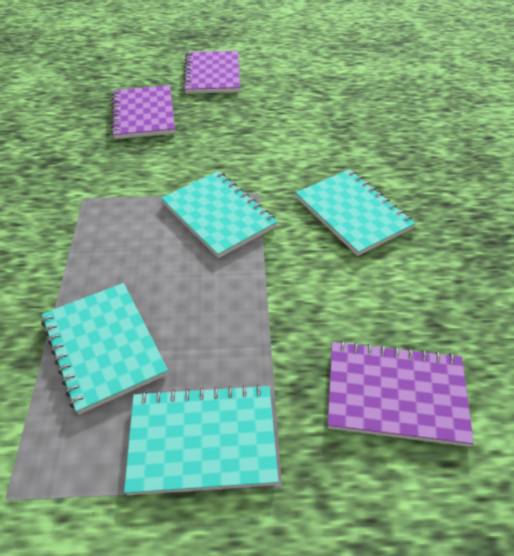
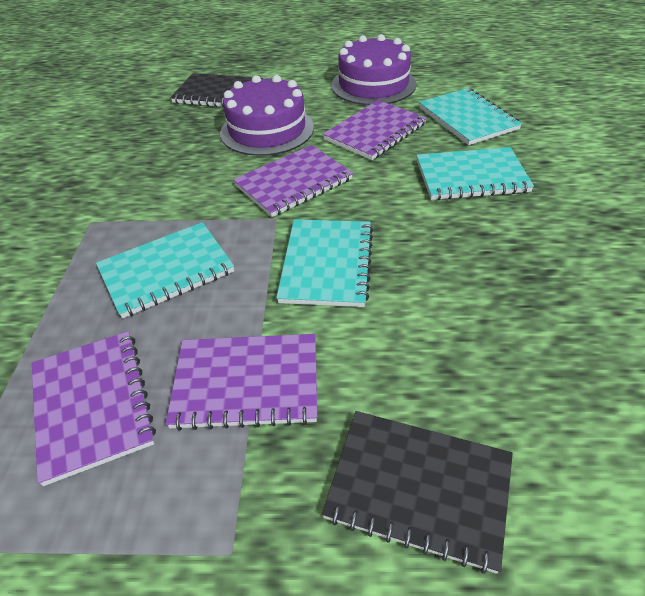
black notebook: 0 -> 2
purple cake: 0 -> 2
purple notebook: 3 -> 4

